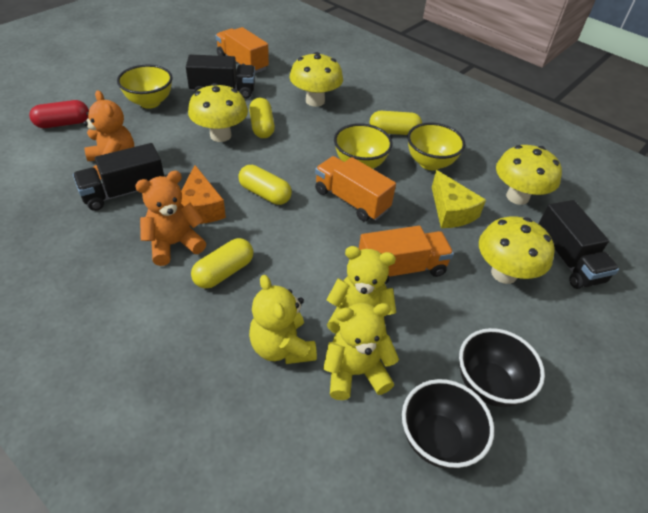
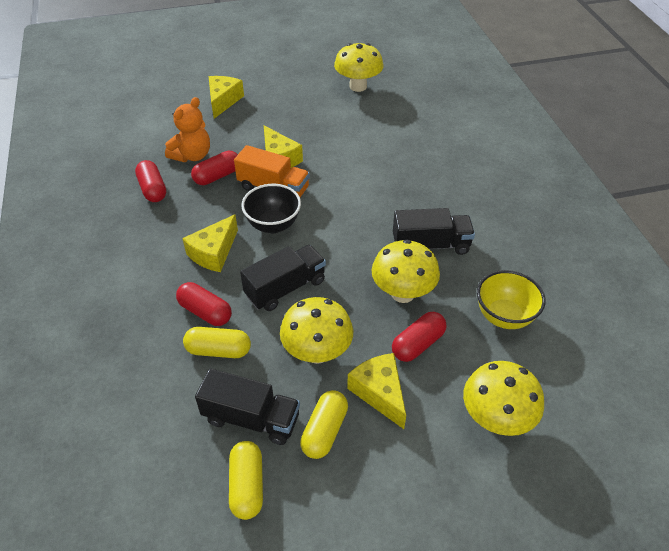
black bowl: 2 -> 1
orange cheese: 1 -> 0
orange teddy bear: 2 -> 1
orange truck: 3 -> 1
red capsule: 1 -> 4
yellow bowl: 3 -> 1
yellow capsule: 4 -> 3
yellow cheese: 1 -> 4
yellow teddy bear: 3 -> 0

